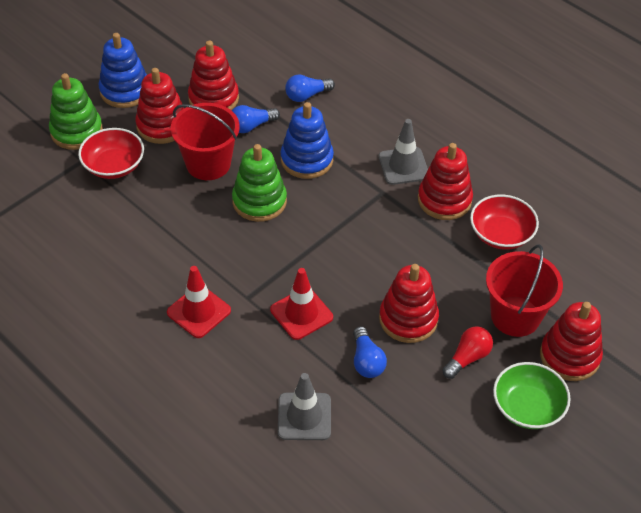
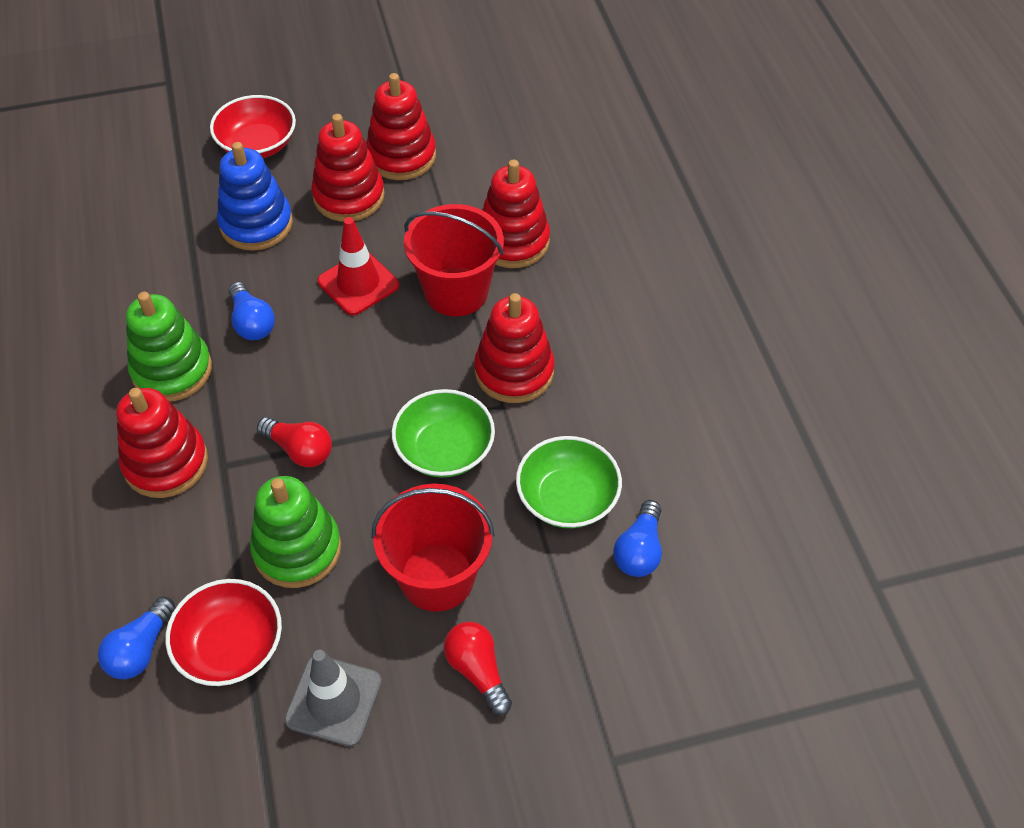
blue stacking toy: 2 -> 1
green bowl: 1 -> 2
grey traffic cone: 2 -> 1
red light bulb: 1 -> 2
red traffic cone: 2 -> 1

